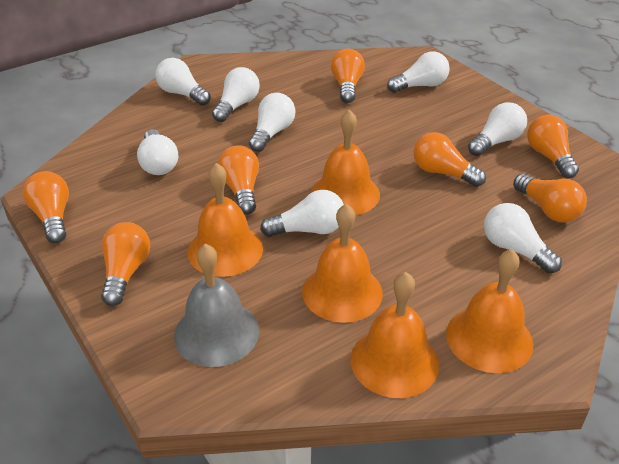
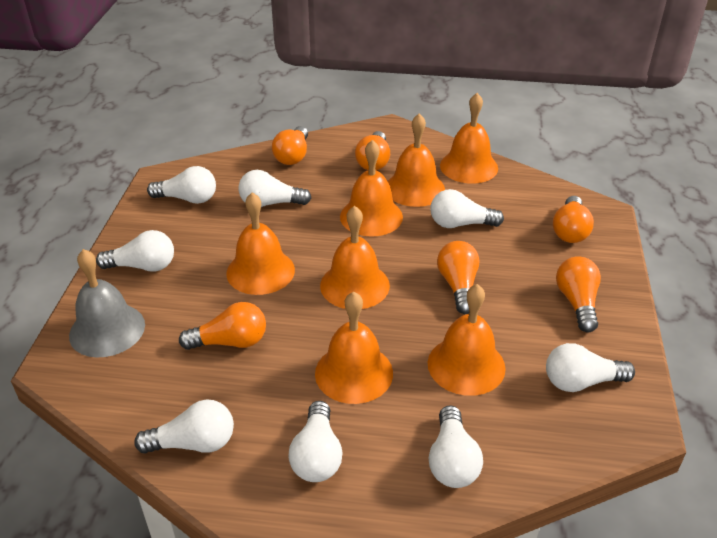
orange bell: 5 -> 7
orange light bulb: 7 -> 6

